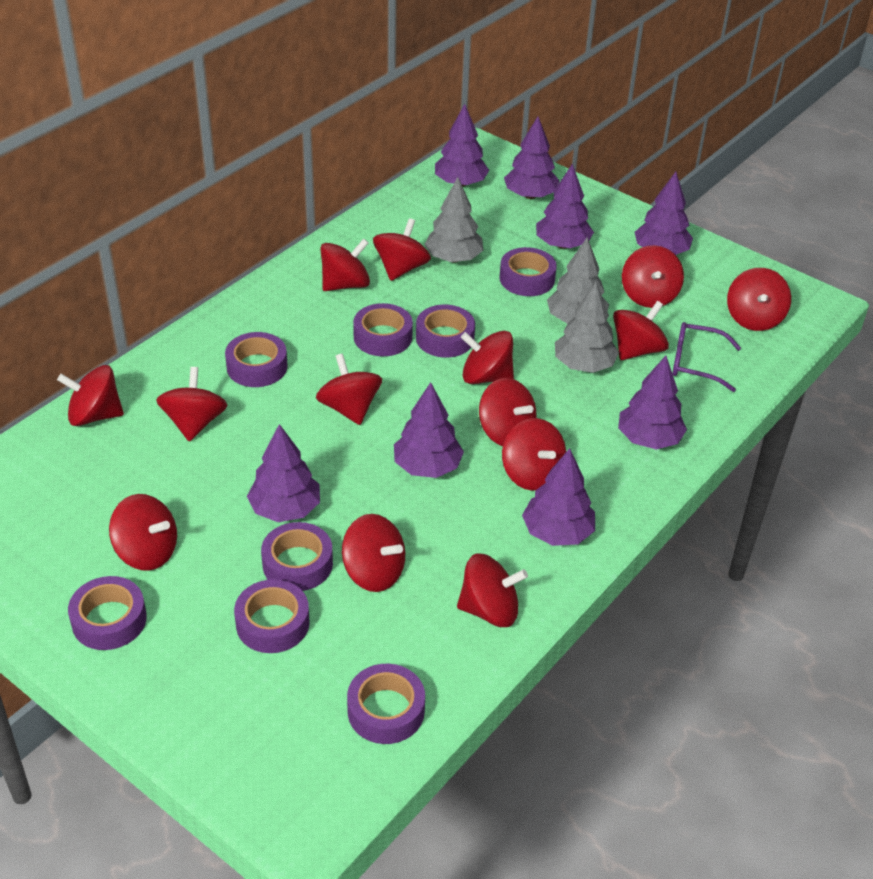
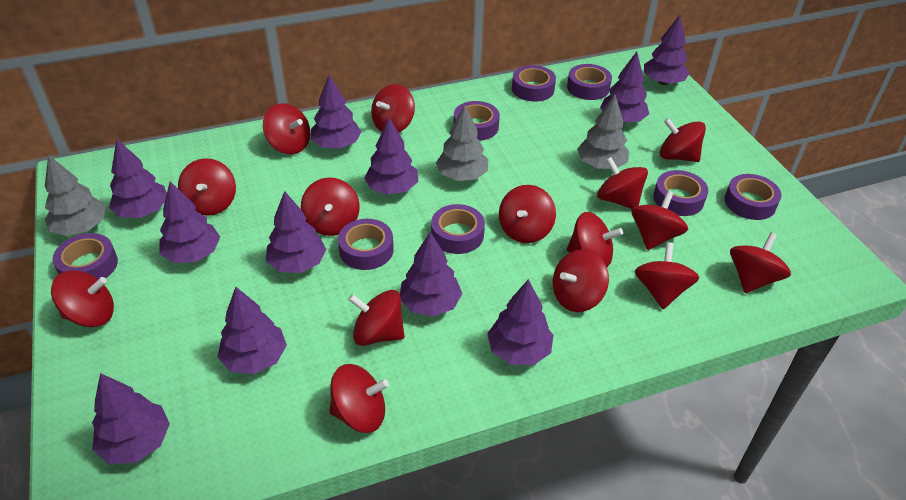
purple glasses: 1 -> 0
purple tree: 8 -> 11
red spinning top: 14 -> 15

